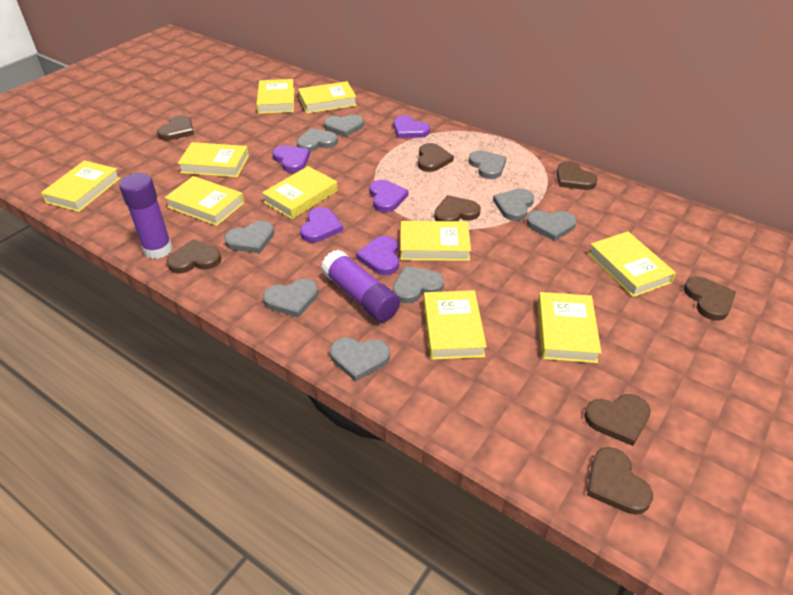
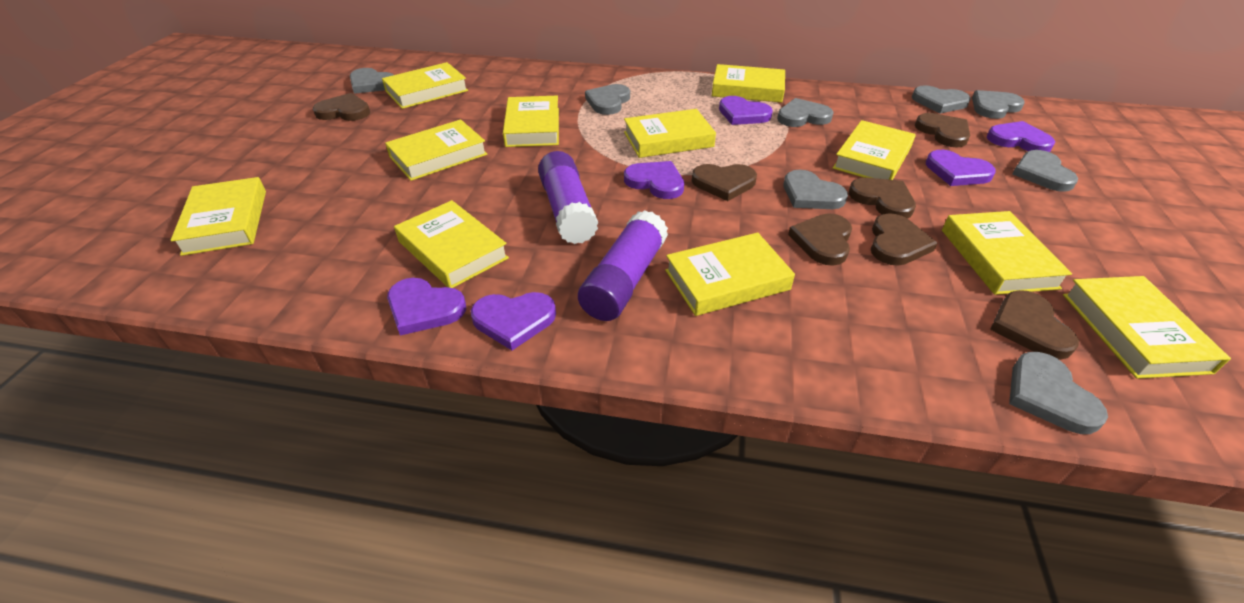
brown heart: 8 -> 7
grey heart: 9 -> 8
purple heart: 5 -> 6
yellow book: 10 -> 11

